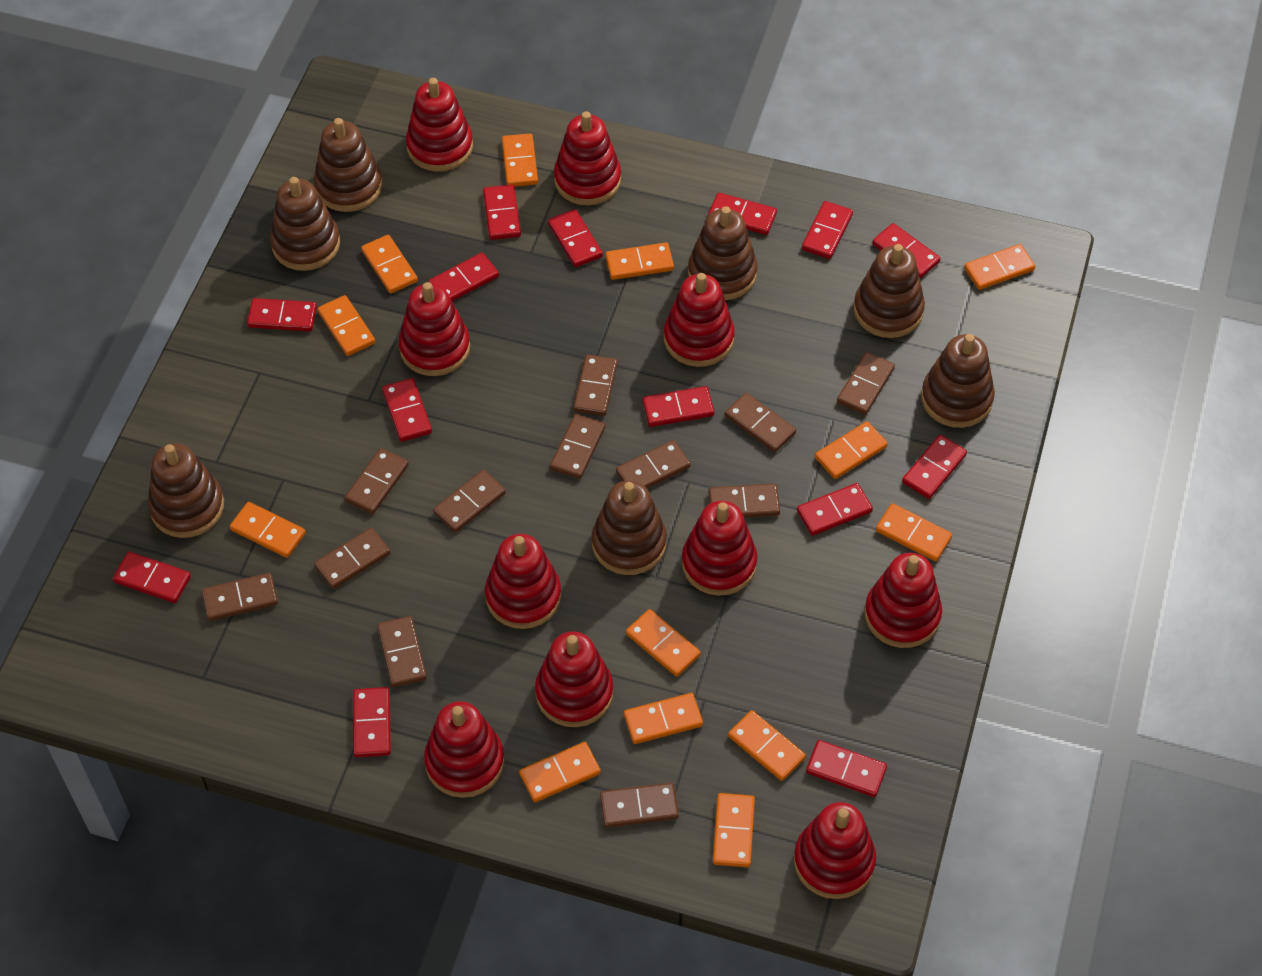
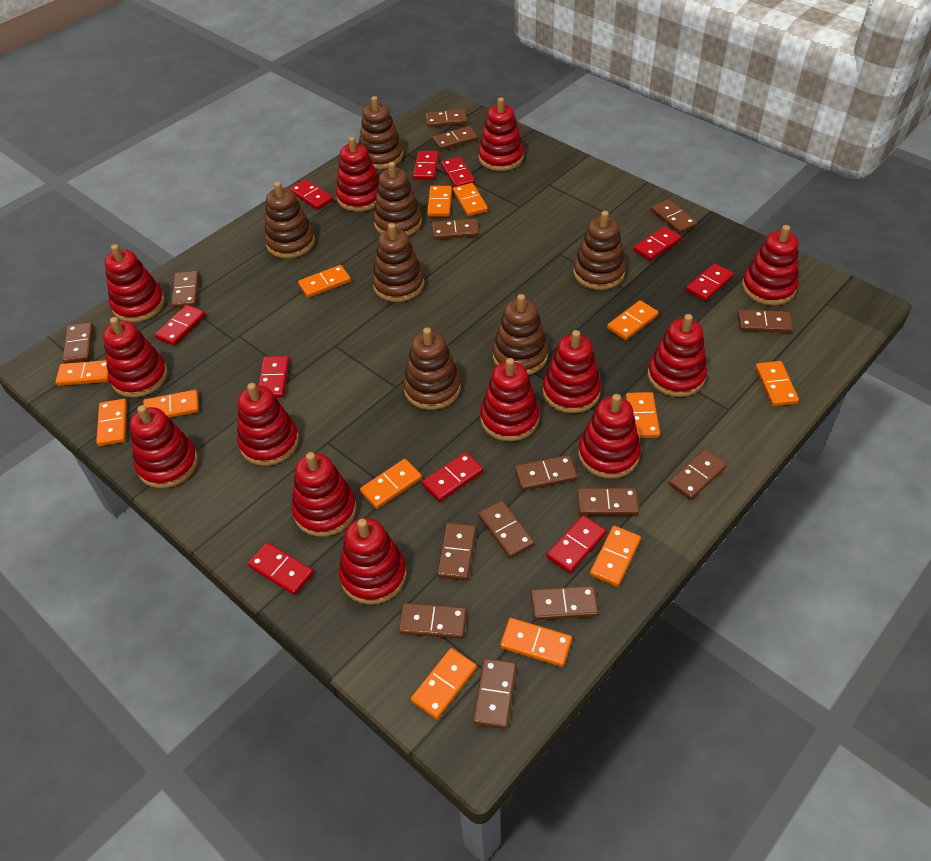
brown domino: 12 -> 15
red domino: 14 -> 10
red stacking toy: 10 -> 13

